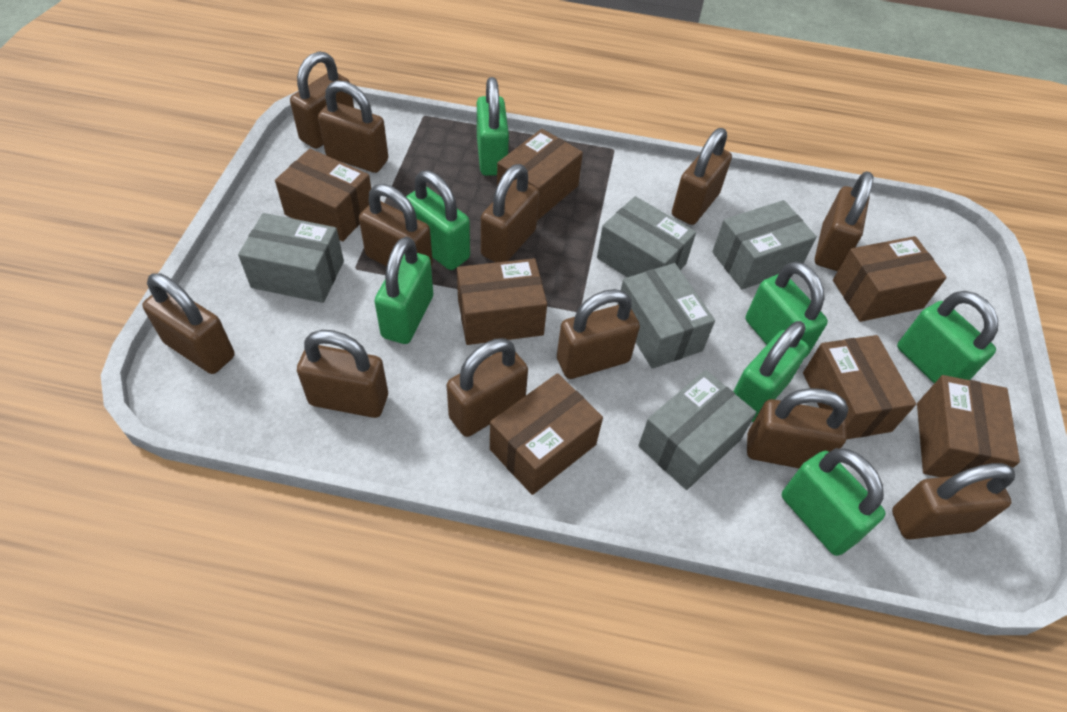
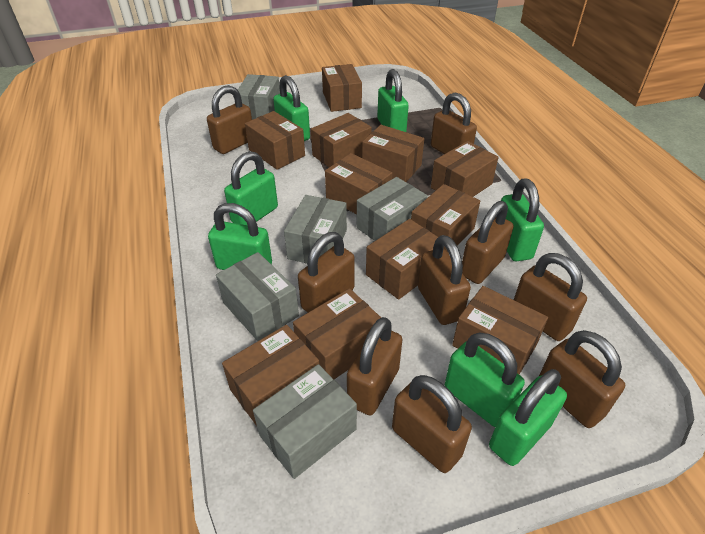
brown box: 7 -> 11
brown padlock: 12 -> 9

